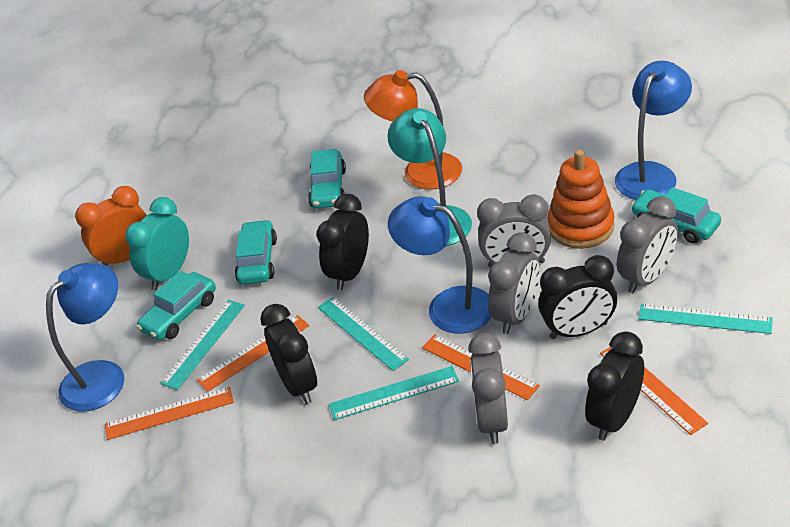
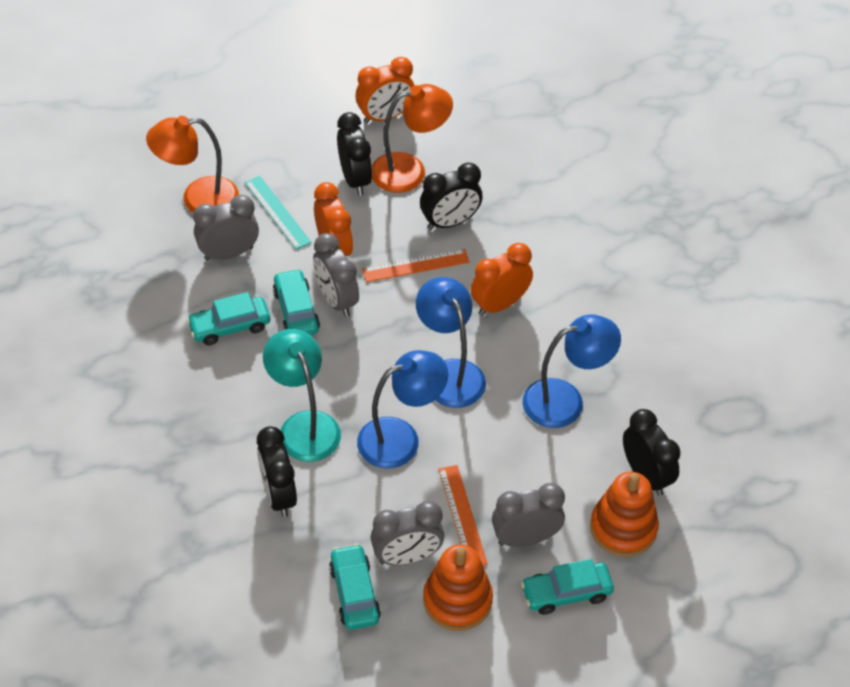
orange clock: 1 -> 3
orange lamp: 1 -> 2
orange ruler: 4 -> 2
orange stacking toy: 1 -> 2
turquoise clock: 1 -> 0
turquoise ruler: 4 -> 1

